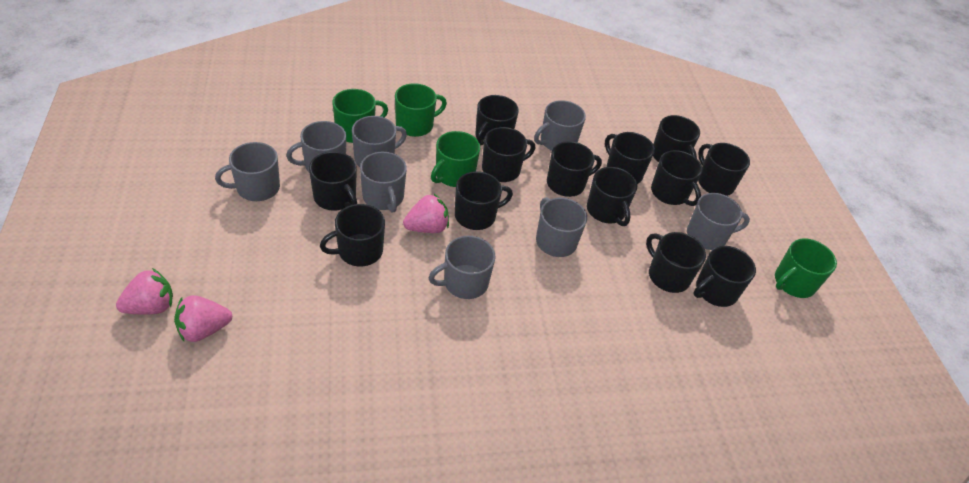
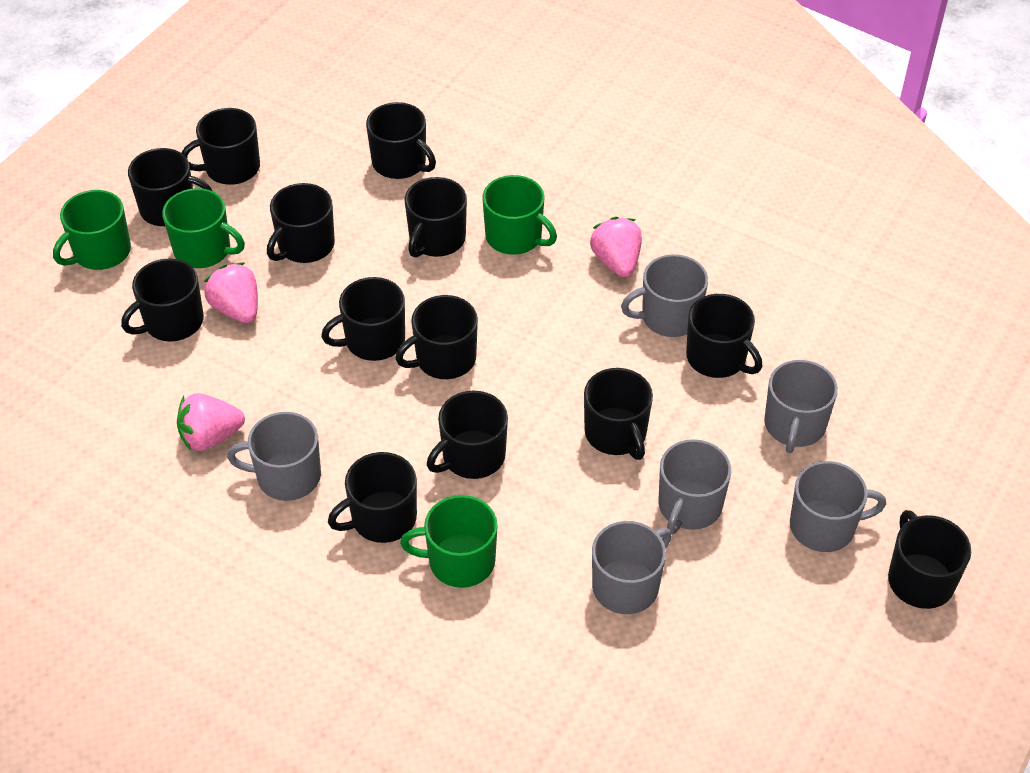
grey mug: 8 -> 6

